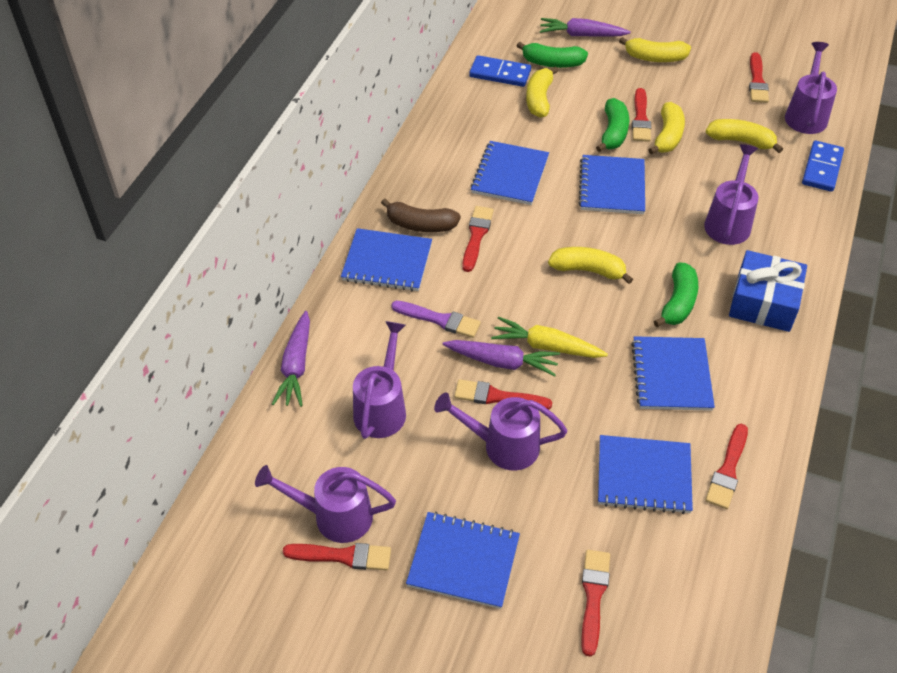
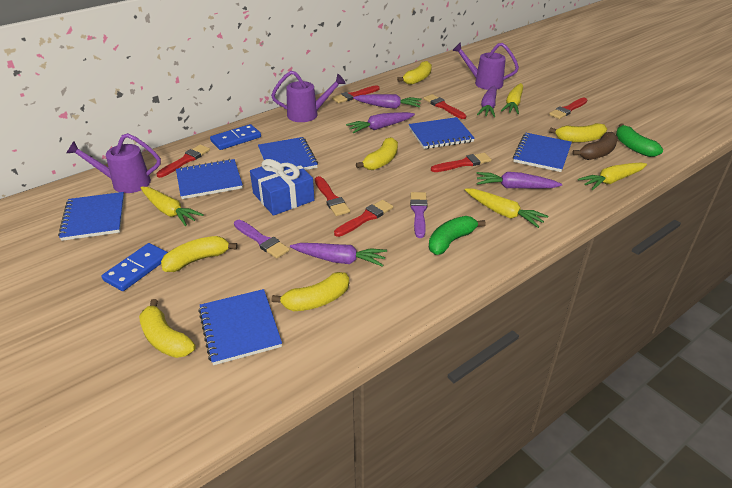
green banana: 3 -> 2
purple brush: 1 -> 2
purple carrot: 3 -> 5
purple watering can: 5 -> 3
yellow banana: 5 -> 6
yellow carrot: 1 -> 4

